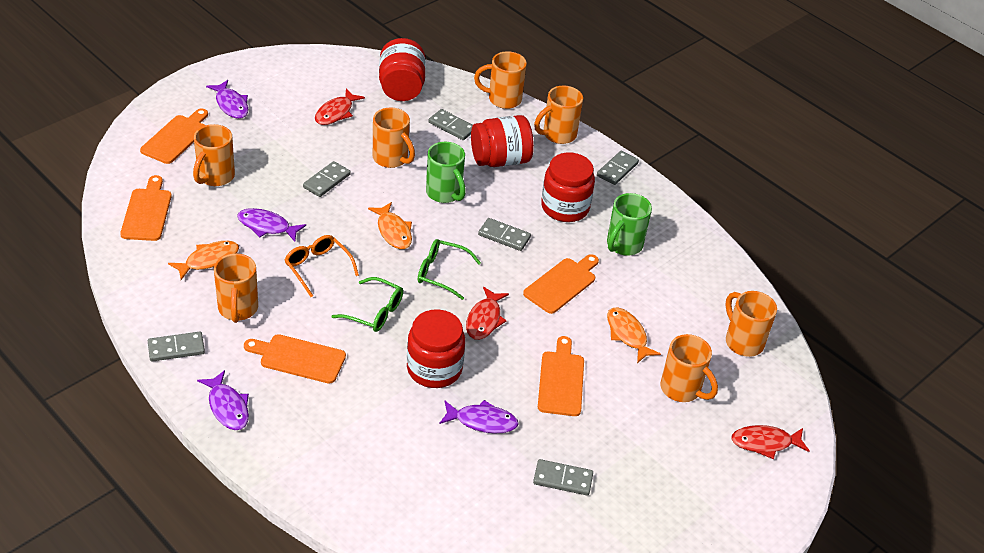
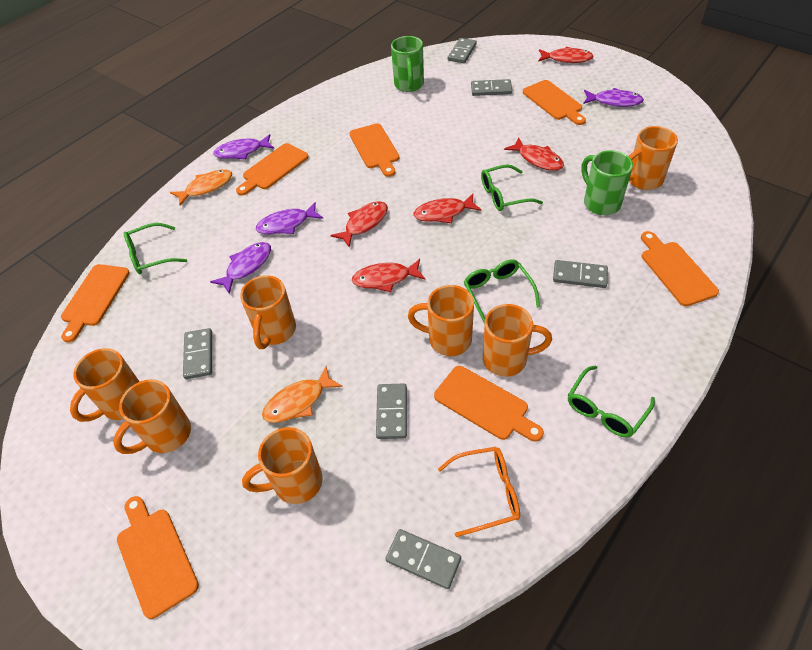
green glasses: 2 -> 4
orange cutting board: 5 -> 7
orange fish: 3 -> 2
red fish: 3 -> 5
red jar: 4 -> 0

